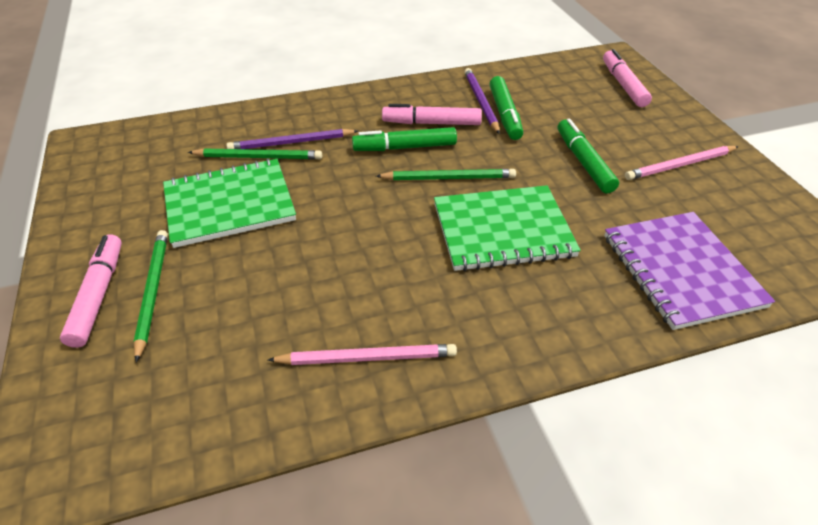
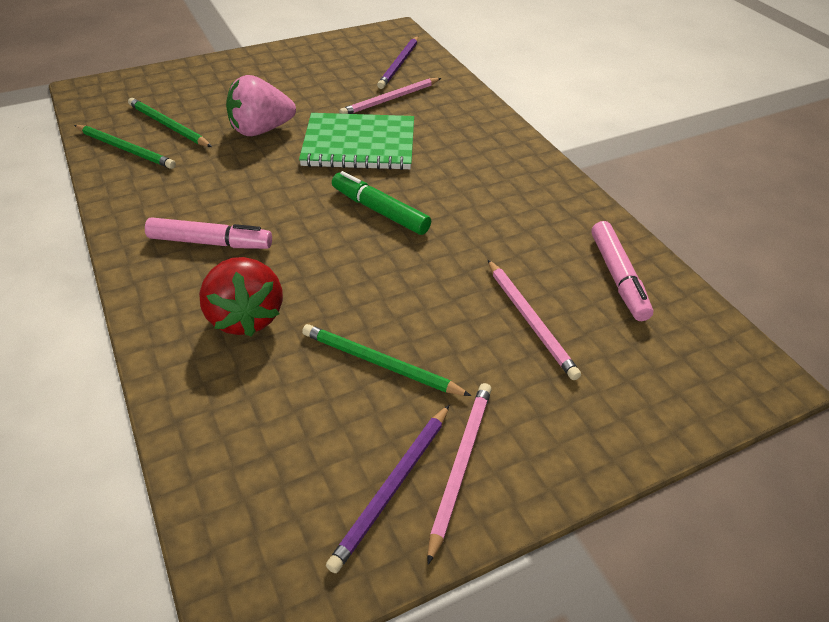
green marker: 3 -> 1
green notebook: 2 -> 1
pink marker: 3 -> 2
pink pencil: 2 -> 3
pink strawberry: 0 -> 1
purple notebook: 1 -> 0
red strawberry: 0 -> 1

